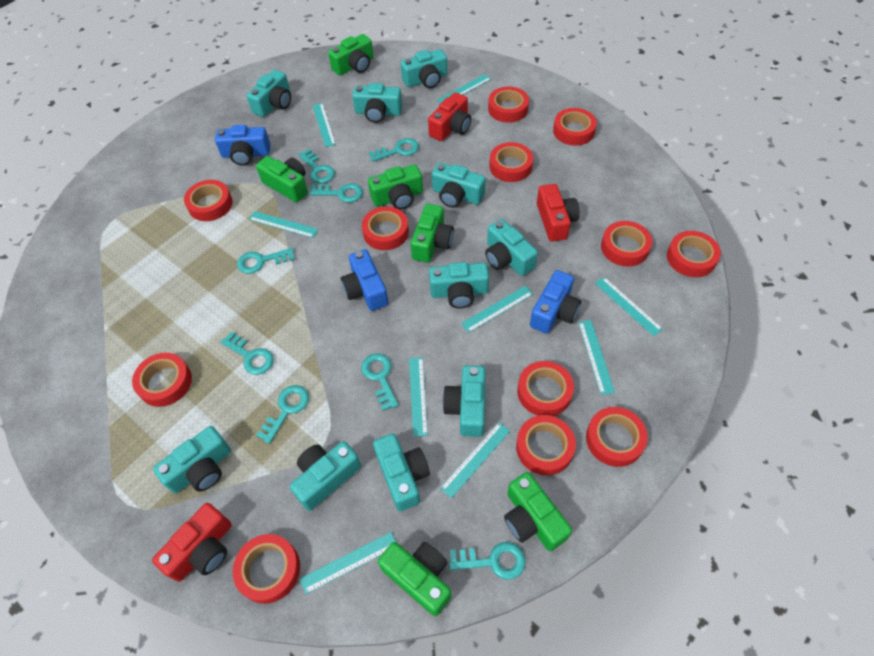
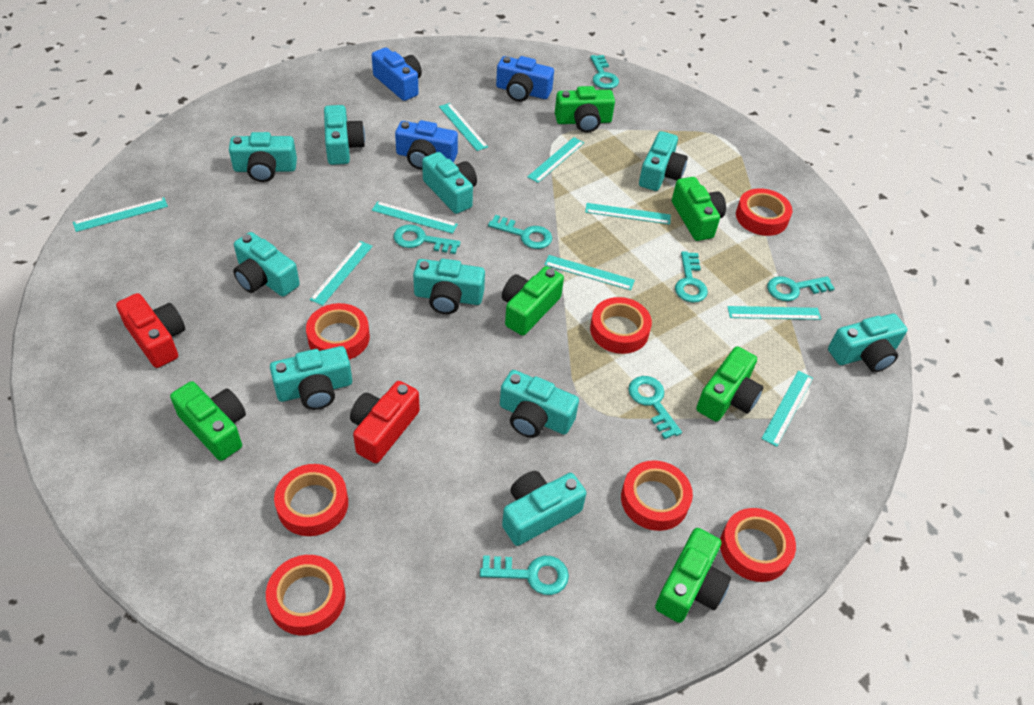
red camera: 3 -> 2
red tape: 12 -> 7
turquoise key: 8 -> 7

